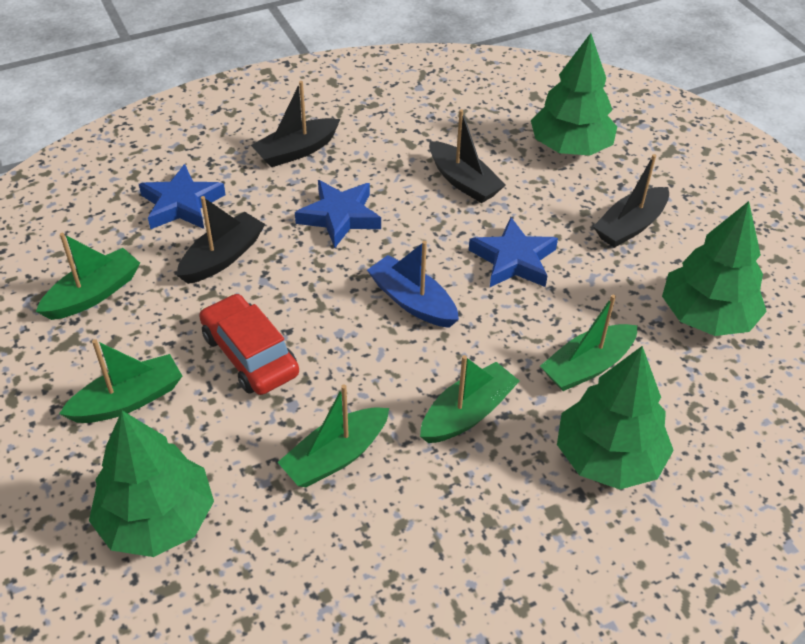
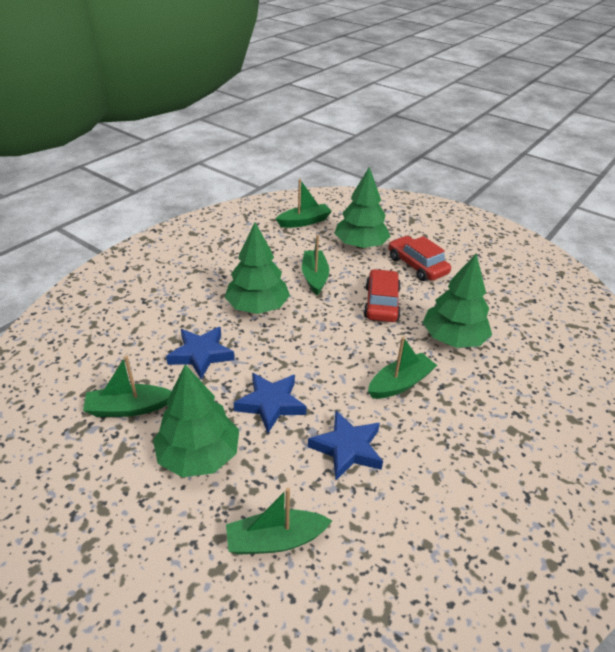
black boat: 4 -> 0
blue boat: 1 -> 0
red car: 1 -> 2

